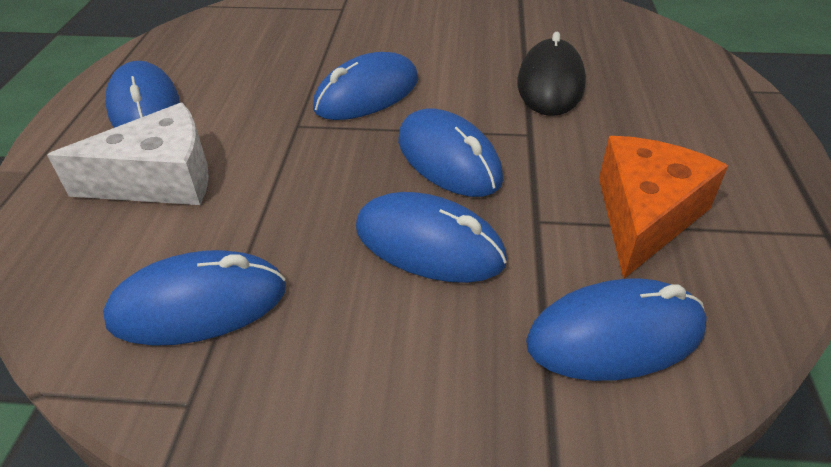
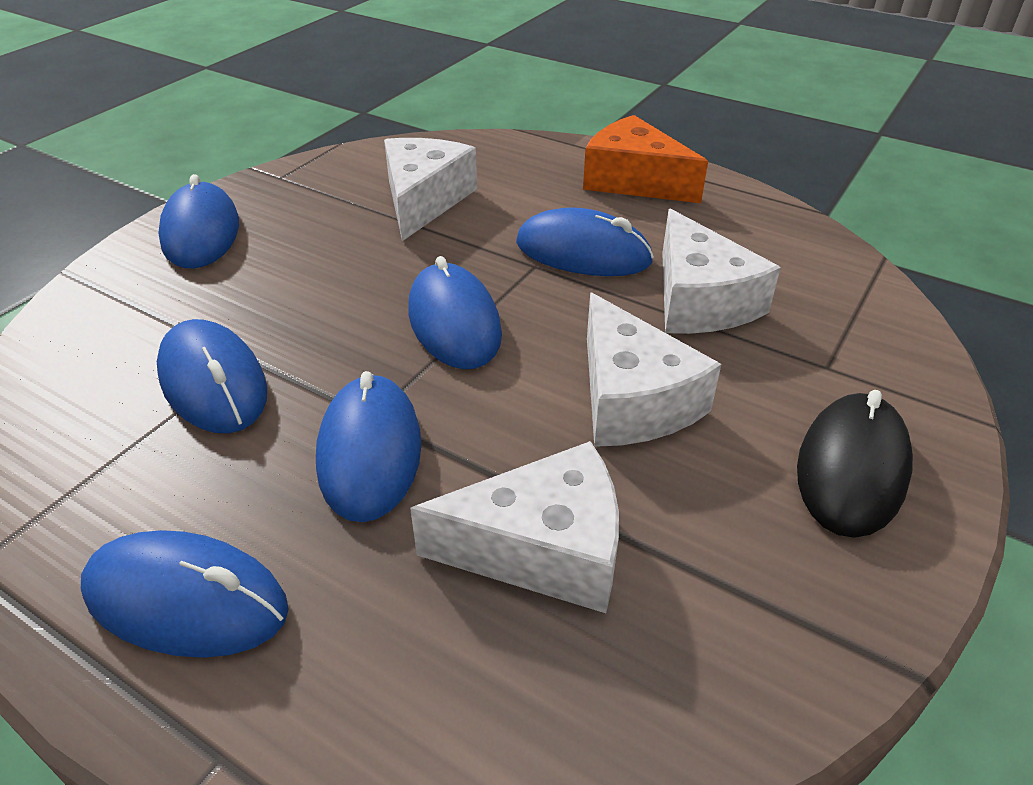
white cheese: 1 -> 4

